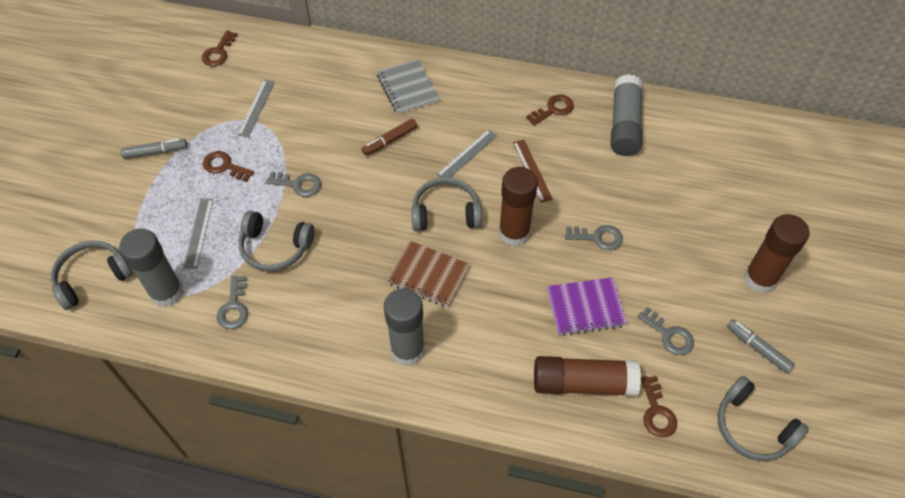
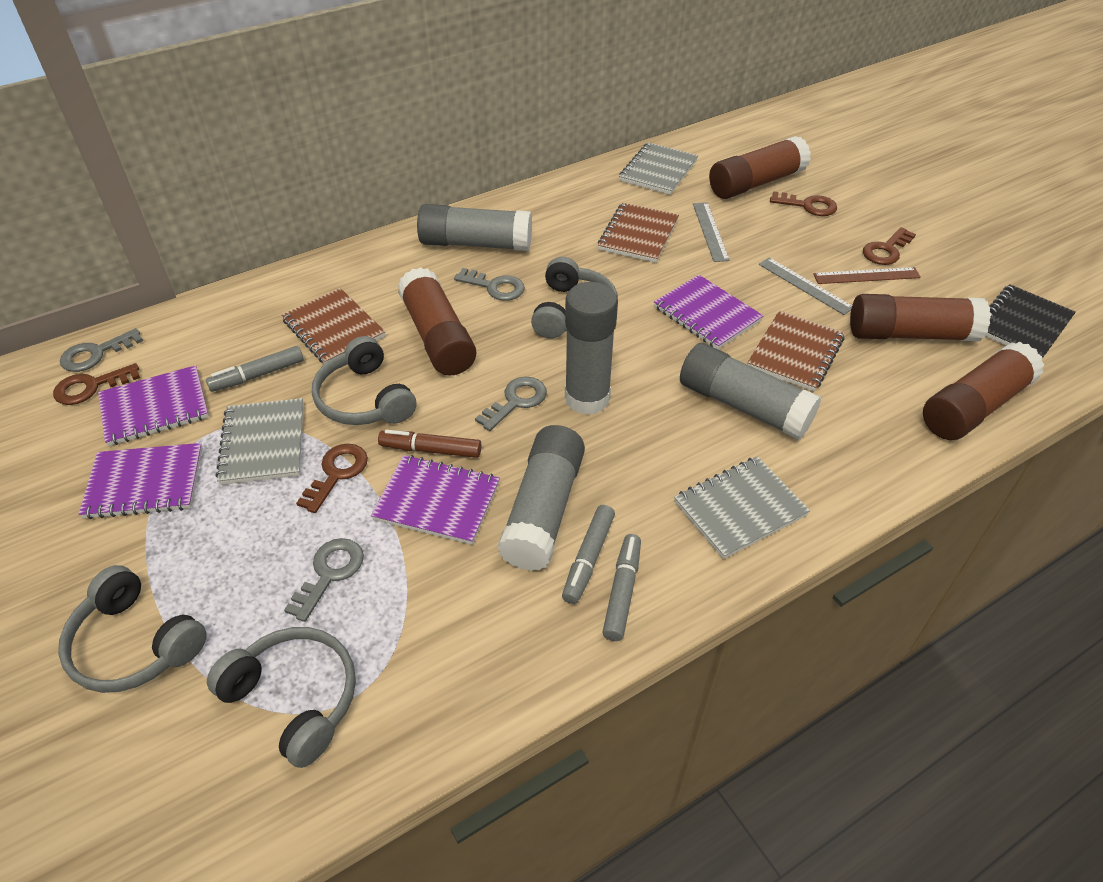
black notebook: 0 -> 1
brown glue stick: 3 -> 4
brown notebook: 1 -> 3
grey glue stick: 3 -> 4
grey marker: 2 -> 3
grey notebook: 1 -> 3
grey ruler: 3 -> 2
purple notebook: 1 -> 4

